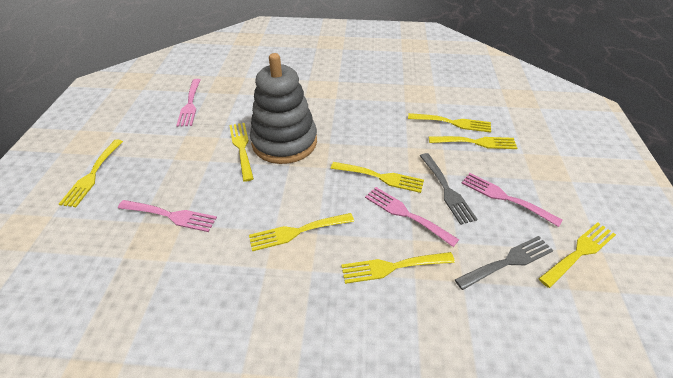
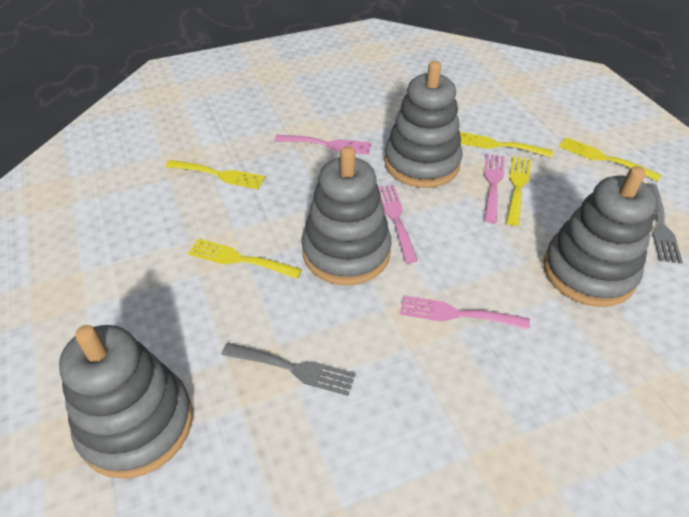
grey stacking toy: 1 -> 4
yellow fork: 8 -> 5

